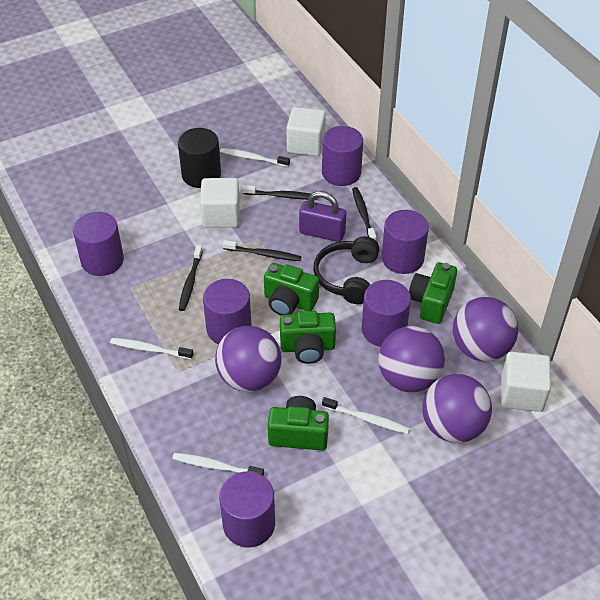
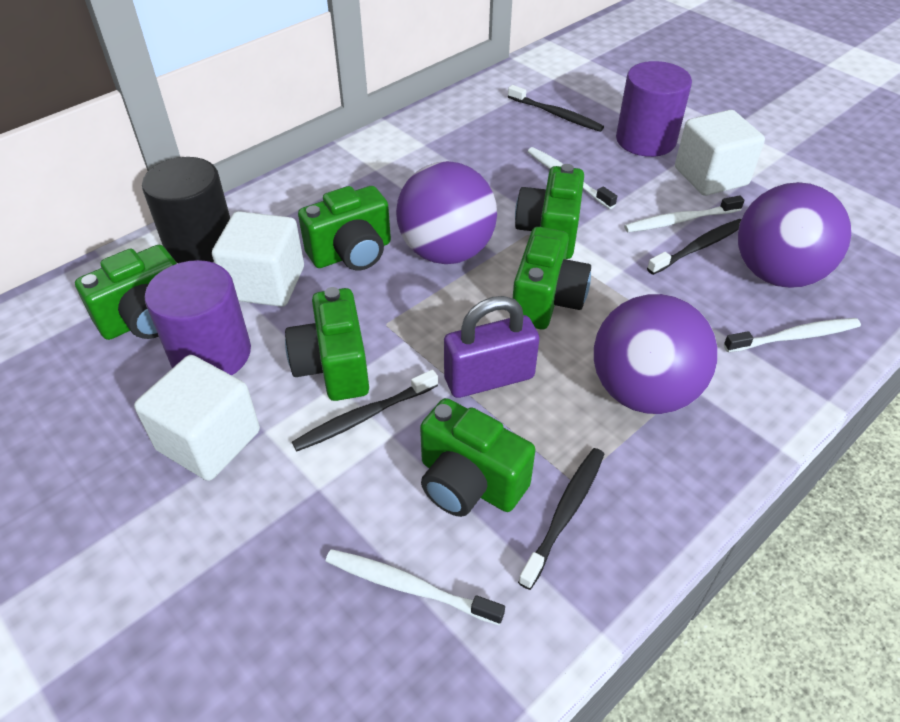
black headphones: 1 -> 0
green camera: 4 -> 6
purple ball: 4 -> 3
purple cylinder: 6 -> 2

